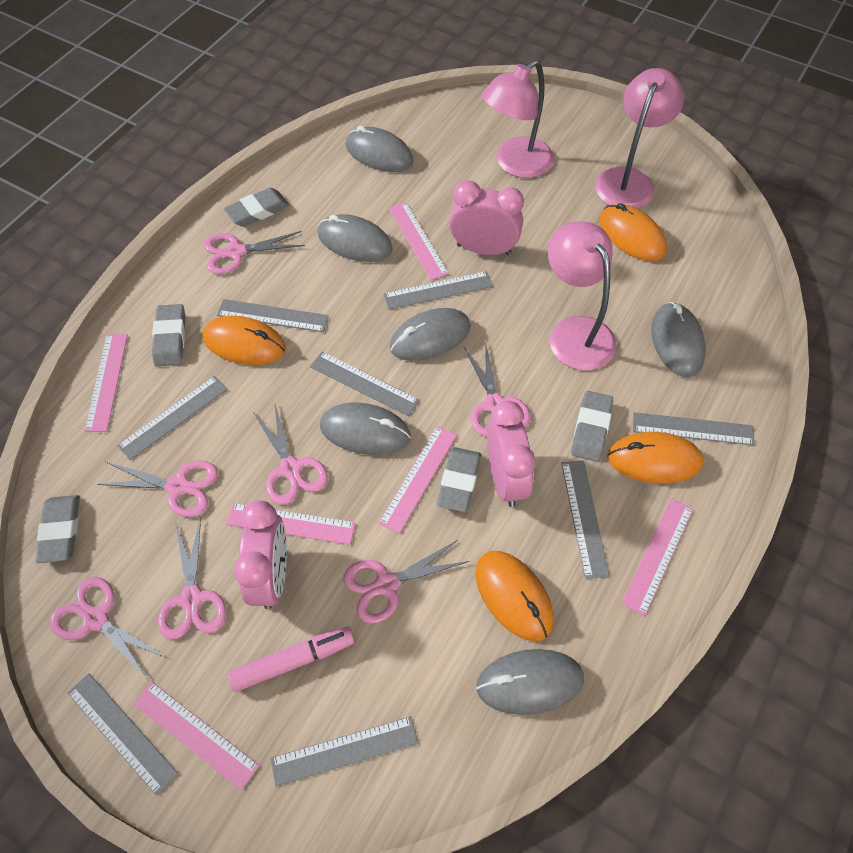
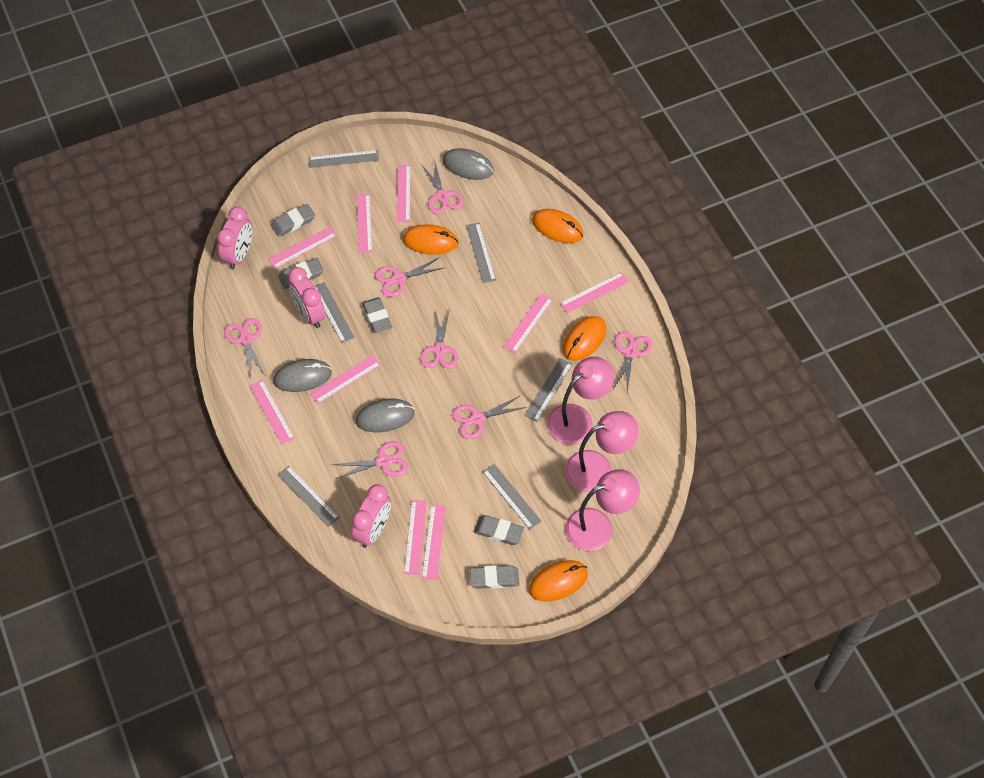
grey mouse: 6 -> 3
grey ruler: 8 -> 6
pink marker: 1 -> 0
pink ruler: 6 -> 9

